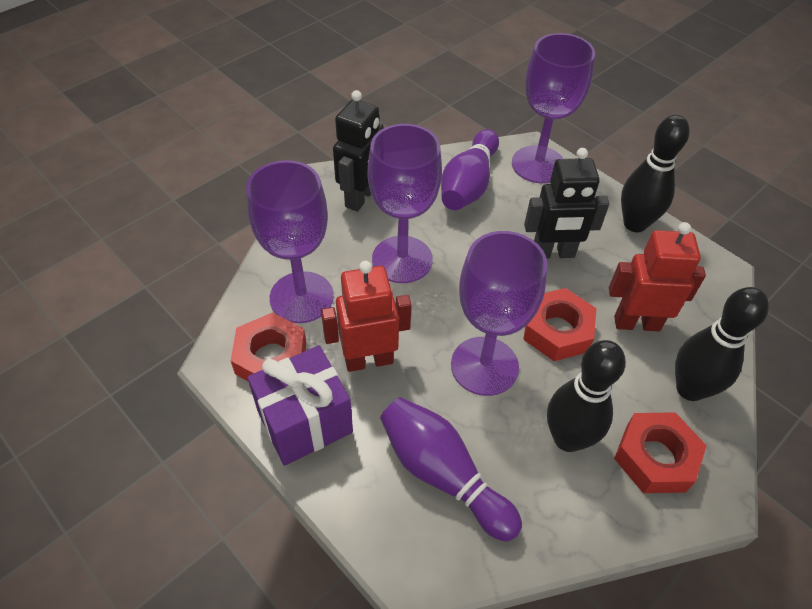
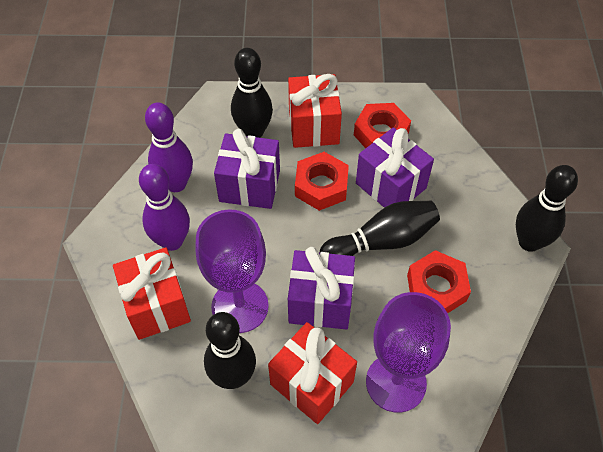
black bowling pin: 3 -> 4
black robot: 2 -> 0
purple gift: 1 -> 3
purple goblet: 4 -> 2
red gift: 0 -> 3
red robot: 2 -> 0

